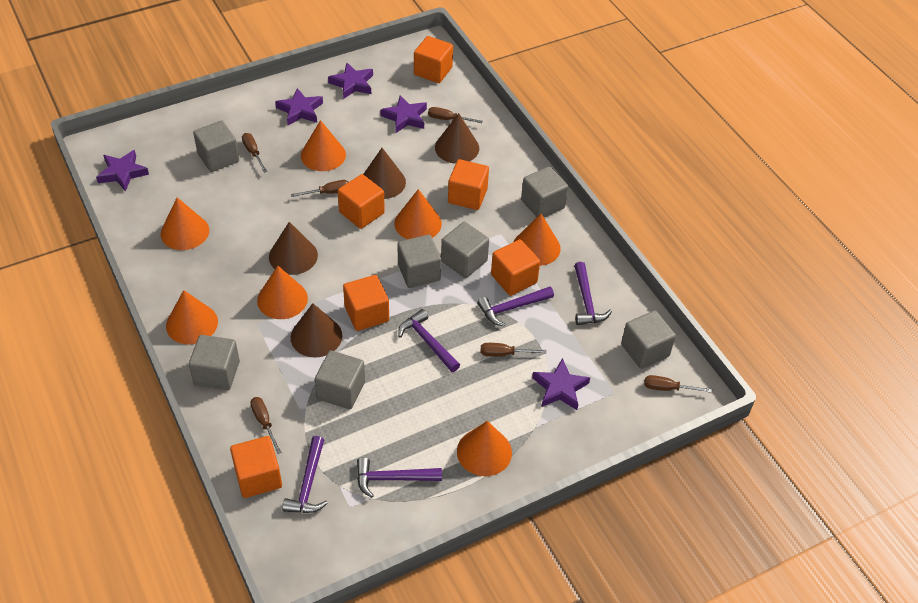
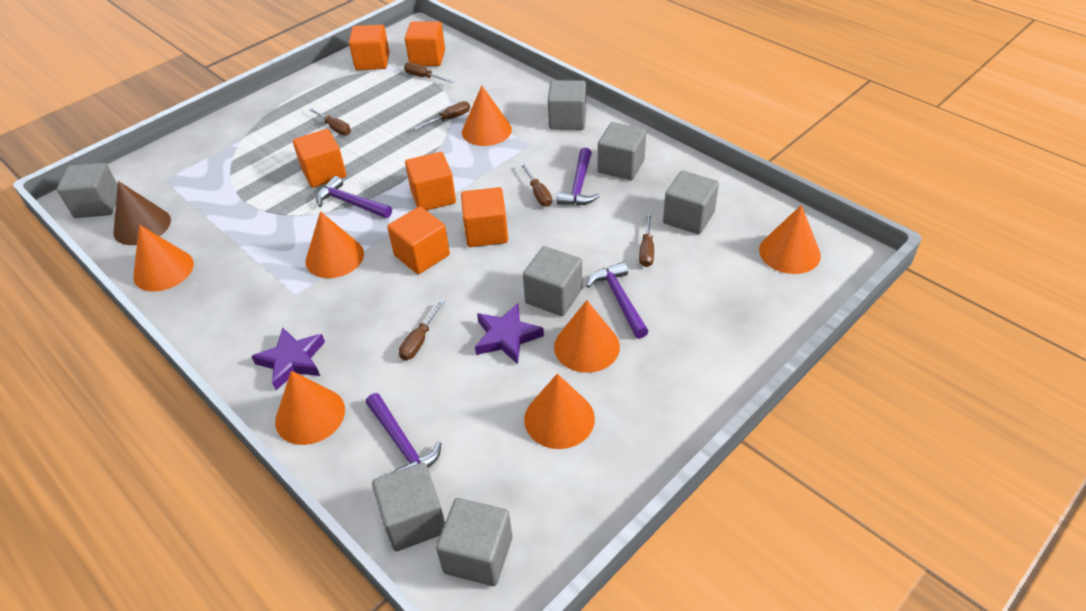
brown cone: 4 -> 1
purple hammer: 5 -> 4
purple star: 5 -> 2

